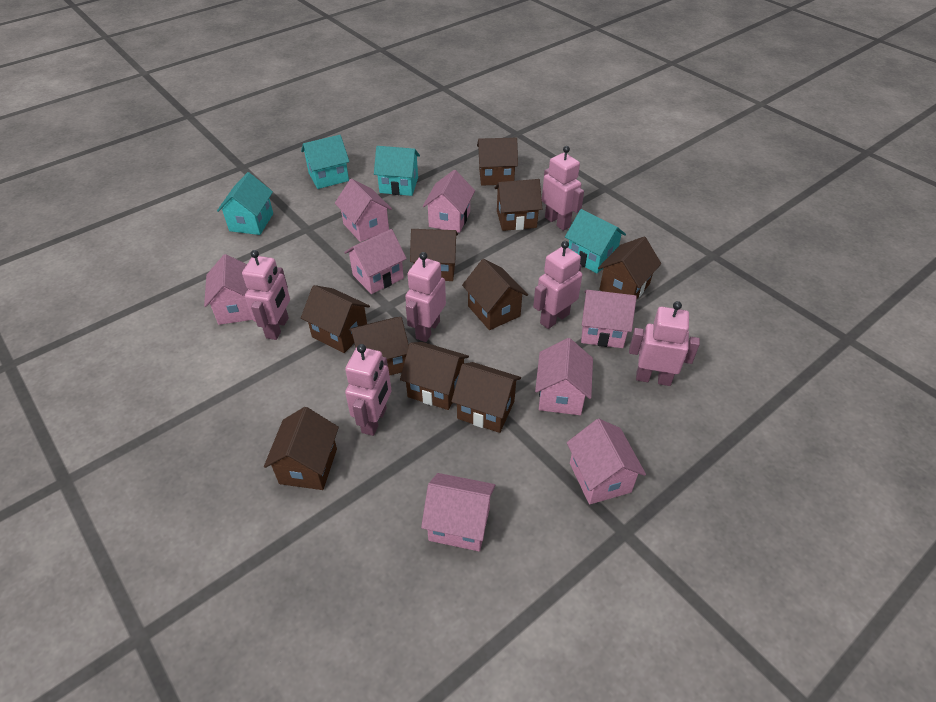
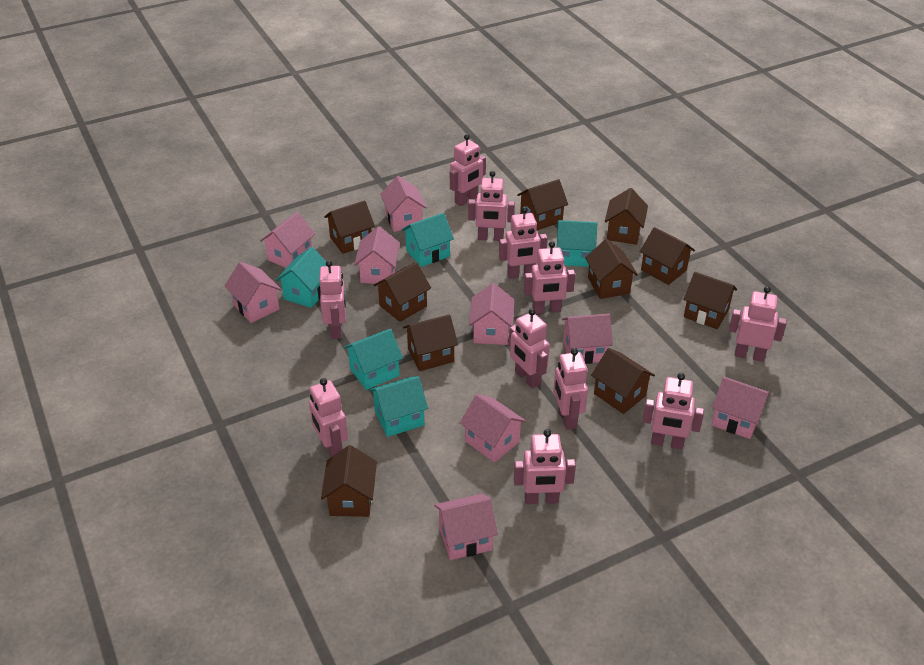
pink house: 8 -> 9
pink robot: 6 -> 11
turquoise house: 4 -> 5

